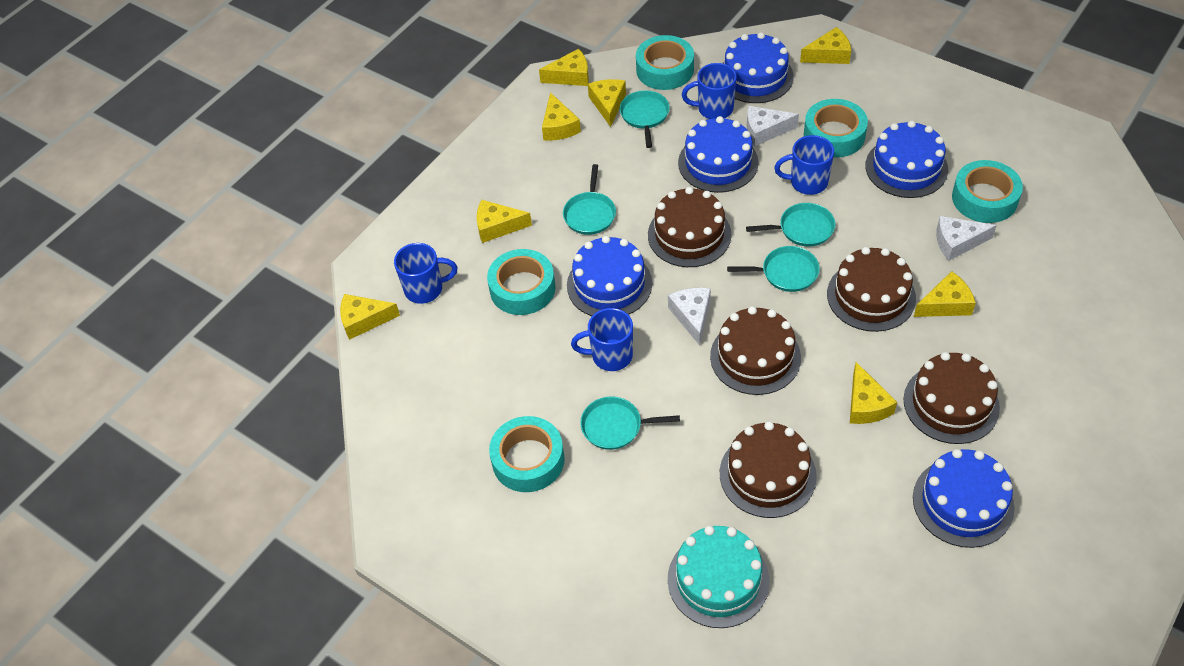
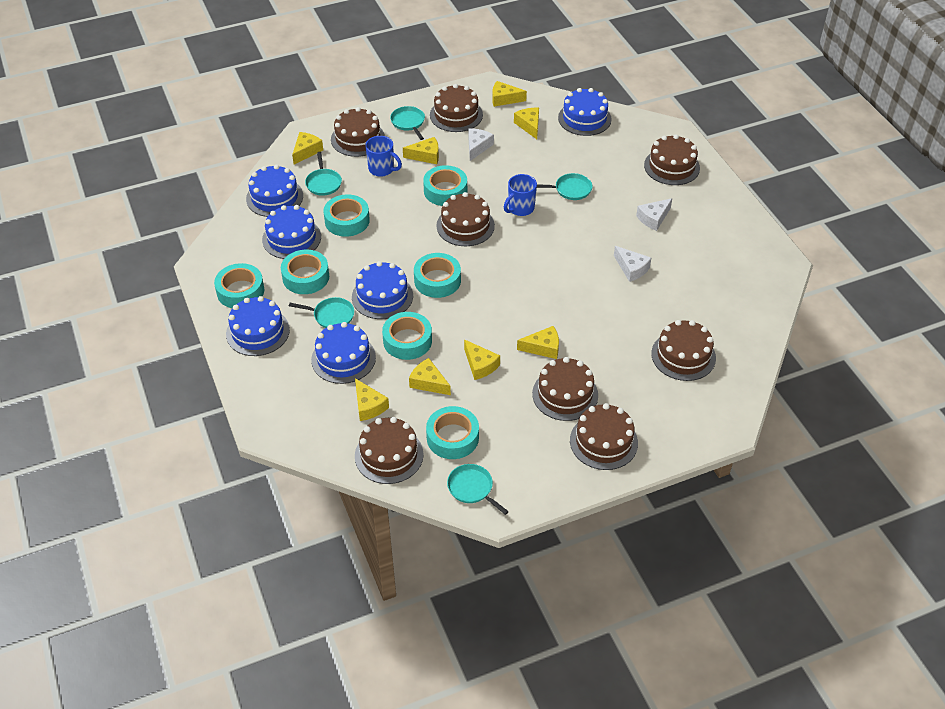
blue cake: 5 -> 6
blue mug: 4 -> 2
brown cake: 5 -> 8
turquoise cake: 1 -> 0
turquoise tape: 5 -> 7

